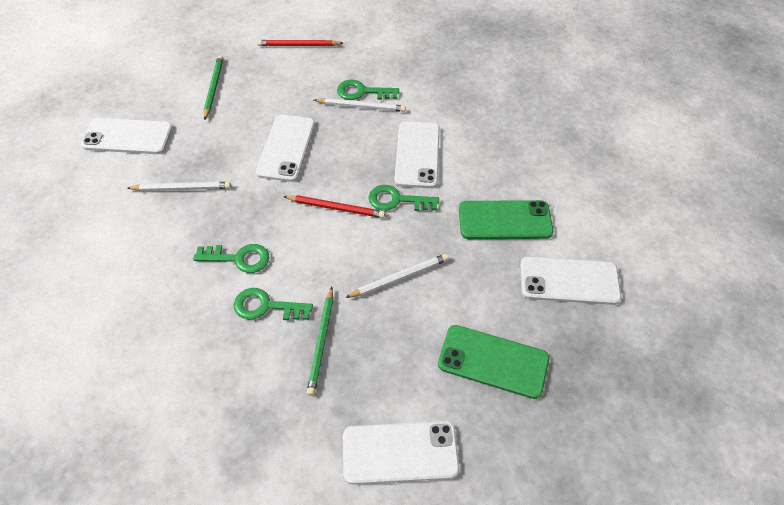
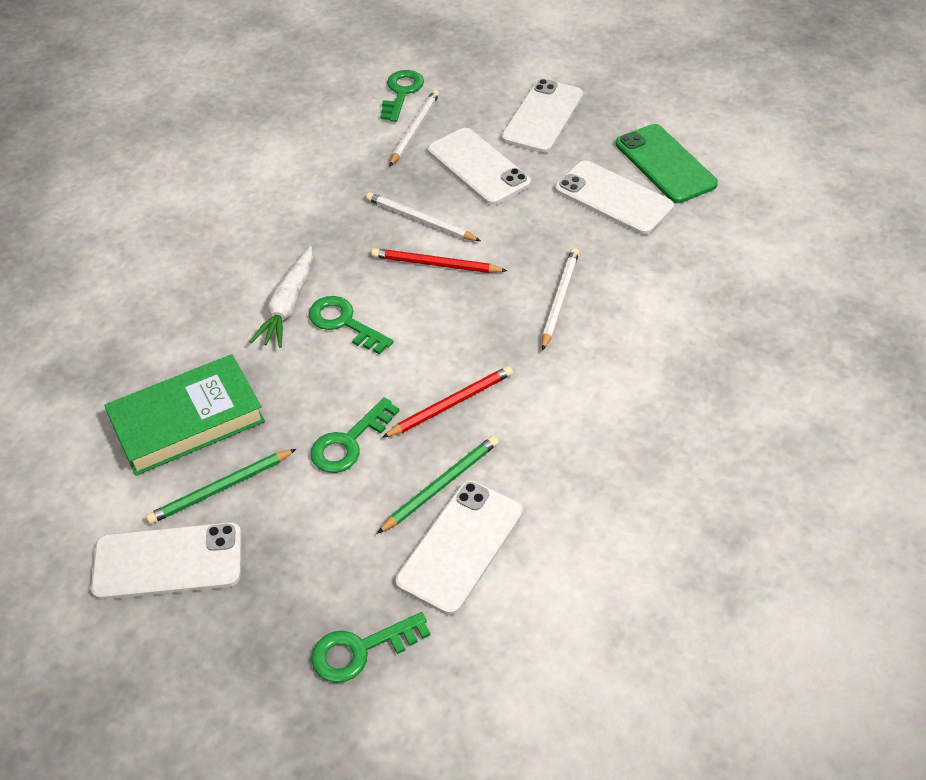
green book: 0 -> 1
green phone: 2 -> 1
white carrot: 0 -> 1

